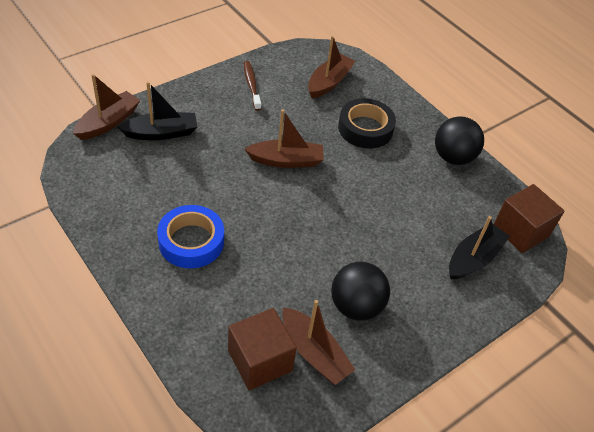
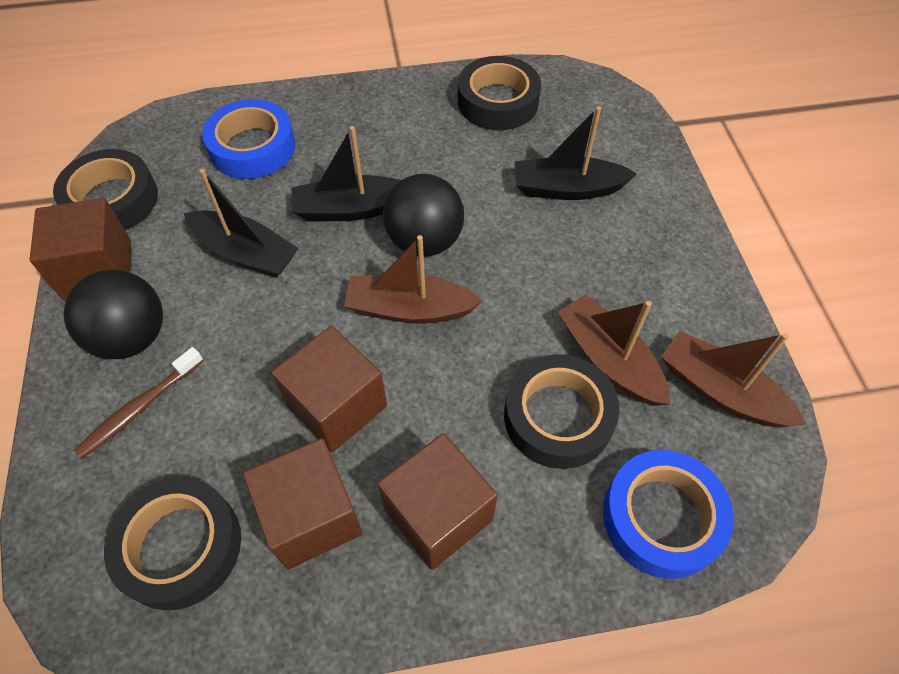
black boat: 2 -> 3
black tape: 1 -> 4
blue tape: 1 -> 2
brown boat: 4 -> 3
brown cube: 2 -> 4

